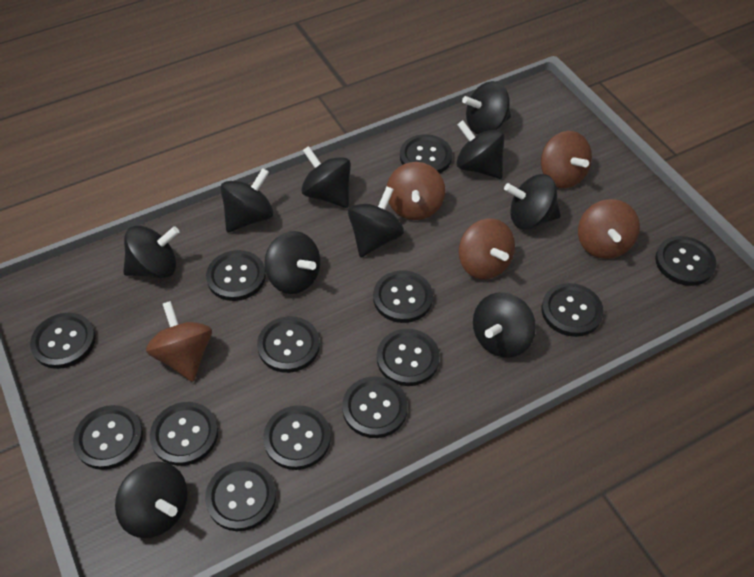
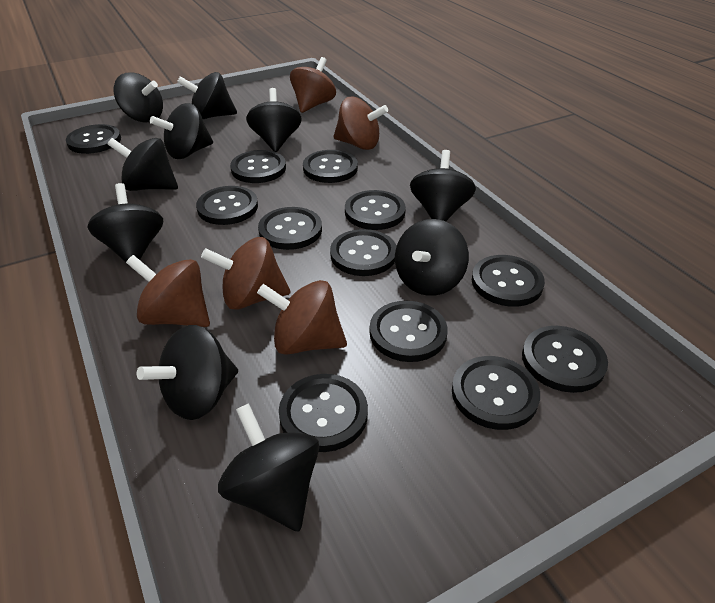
black button: 13 -> 12

